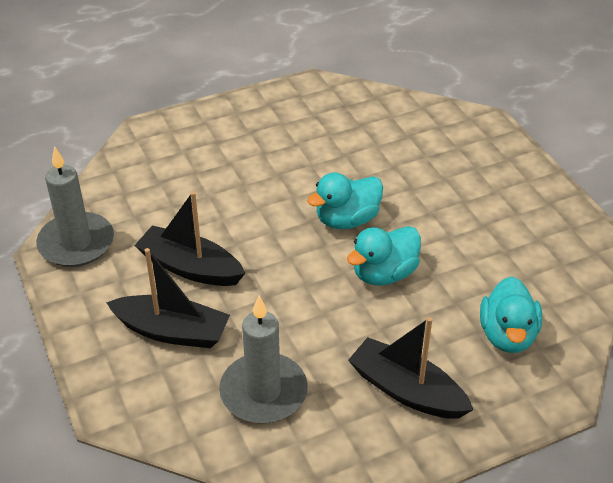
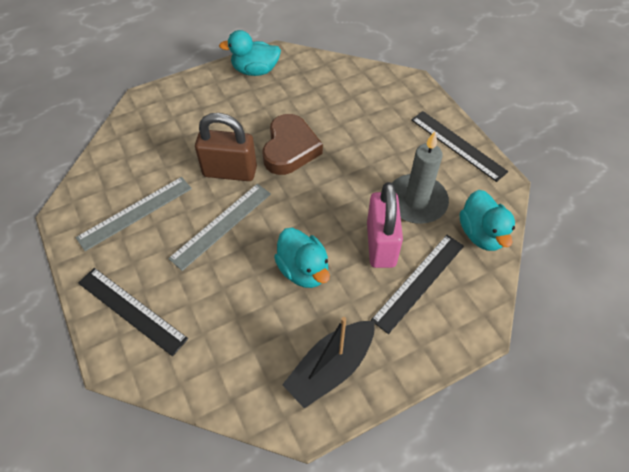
black boat: 3 -> 1
black ruler: 0 -> 3
brown heart: 0 -> 1
brown padlock: 0 -> 1
grey candle: 2 -> 1
grey ruler: 0 -> 2
pink padlock: 0 -> 1

